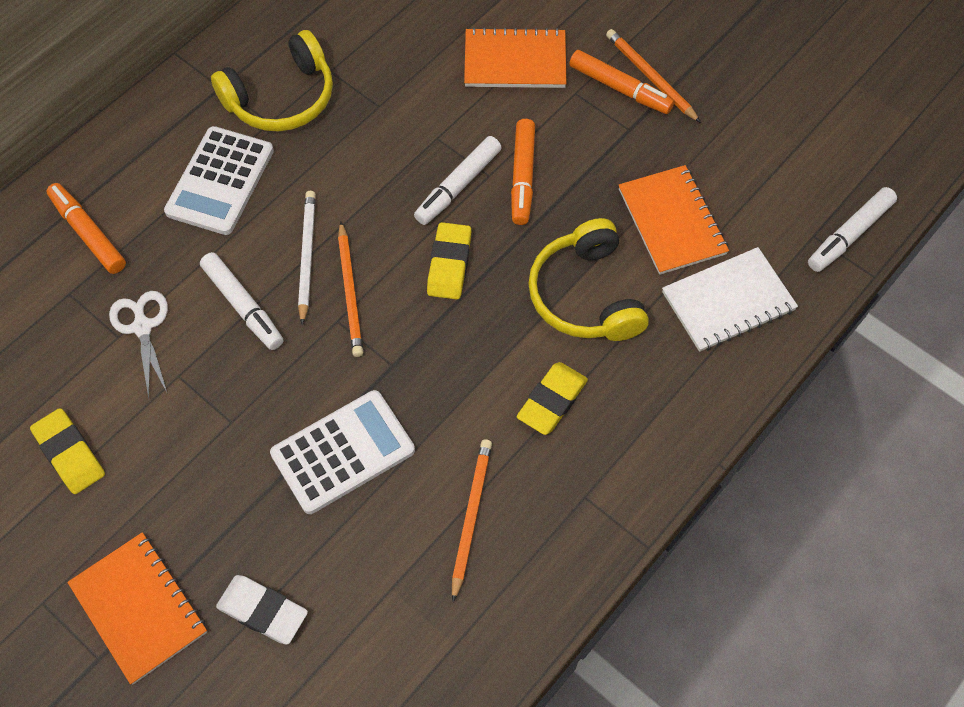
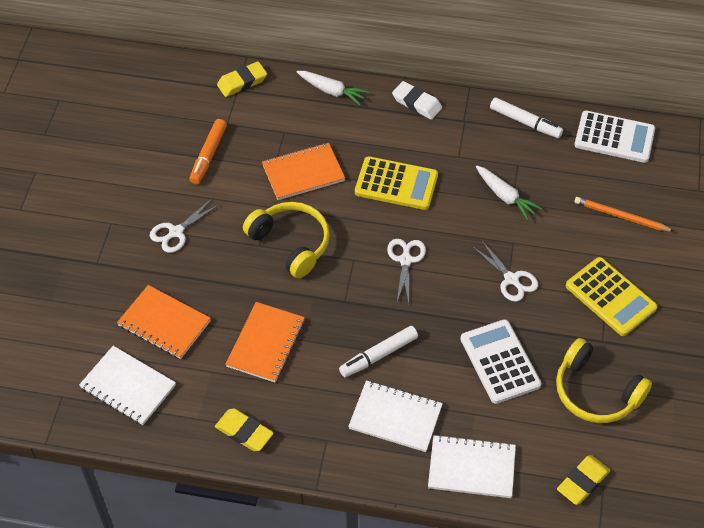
orange marker: 3 -> 1
orange pencil: 3 -> 1
white carrot: 0 -> 2
white marker: 3 -> 2
white notebook: 1 -> 3
white pencil: 1 -> 0
white scissors: 1 -> 3
yellow calculator: 0 -> 2

